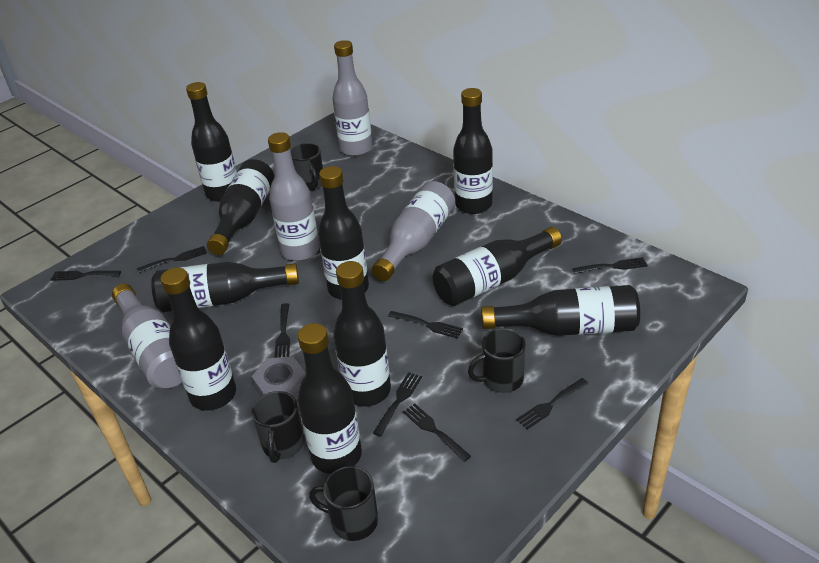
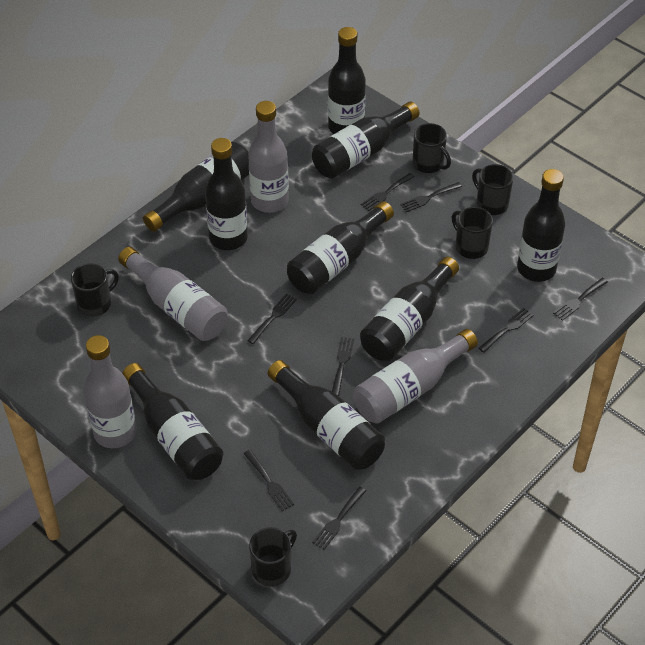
black bottle: 10 -> 9
black mug: 4 -> 5
grey nut: 1 -> 0

